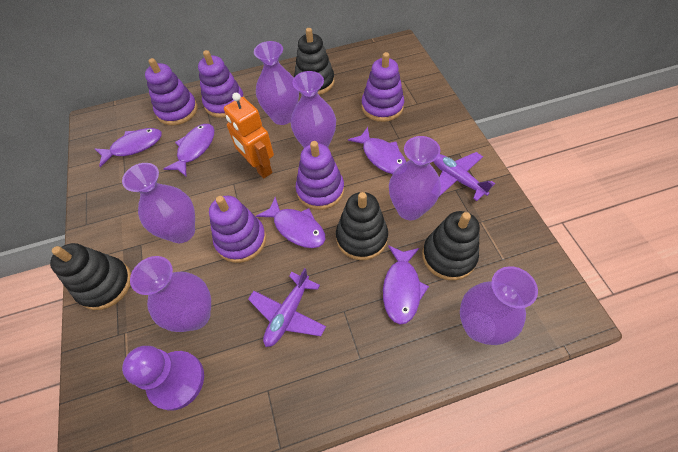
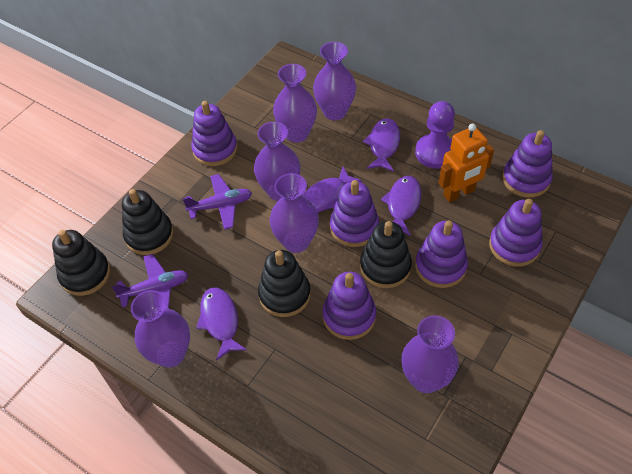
purple fish: 5 -> 4
purple stacking toy: 5 -> 6

